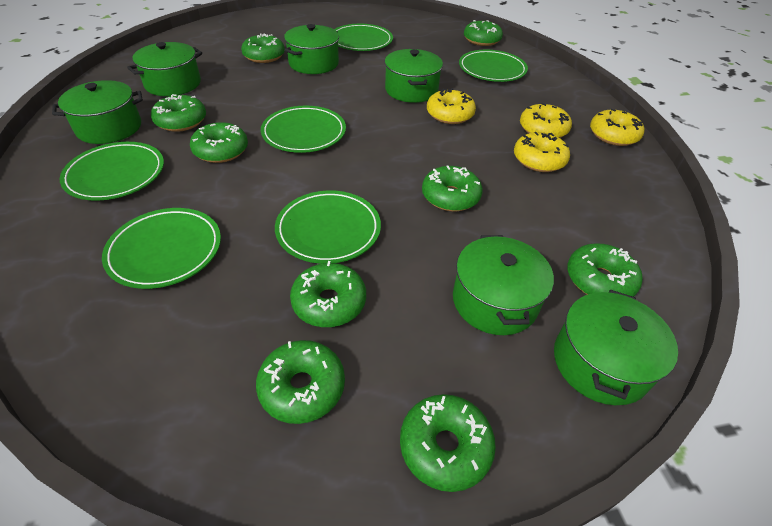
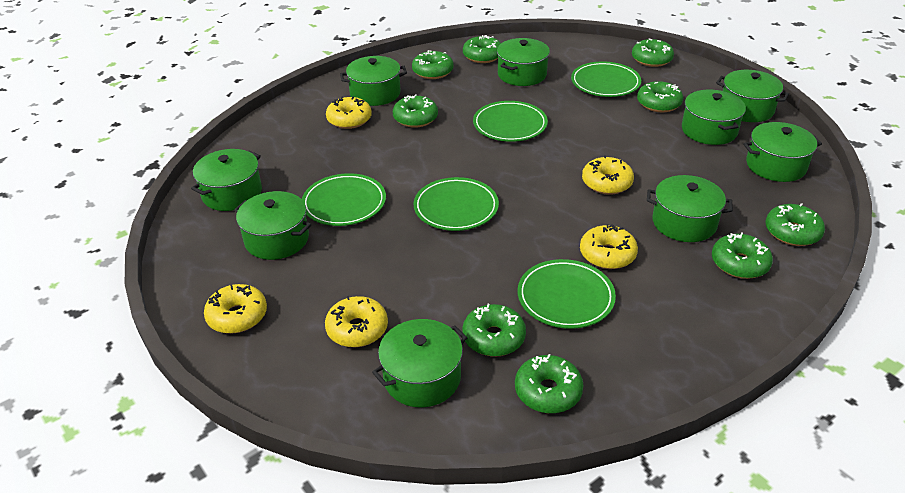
green plate: 6 -> 5
green pot: 6 -> 9
yellow donut: 4 -> 5

